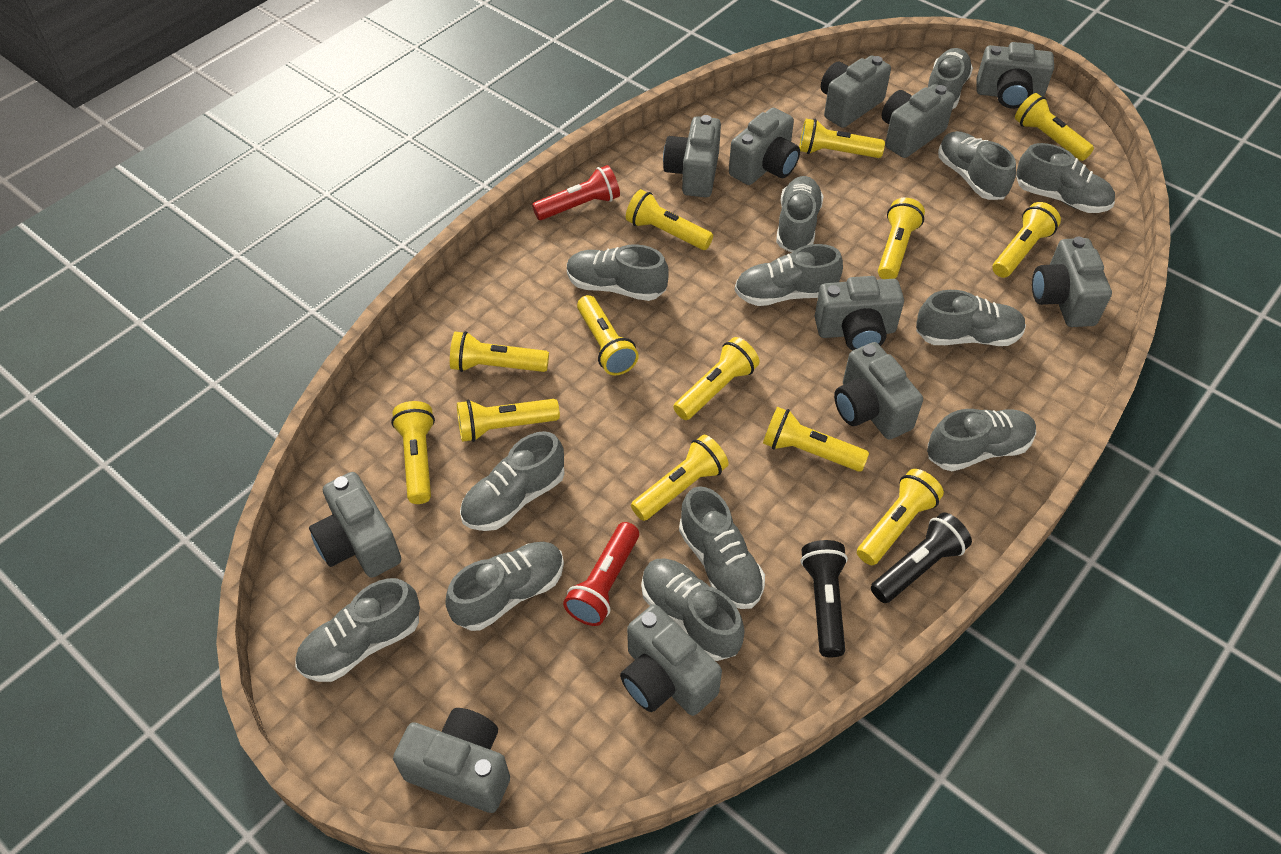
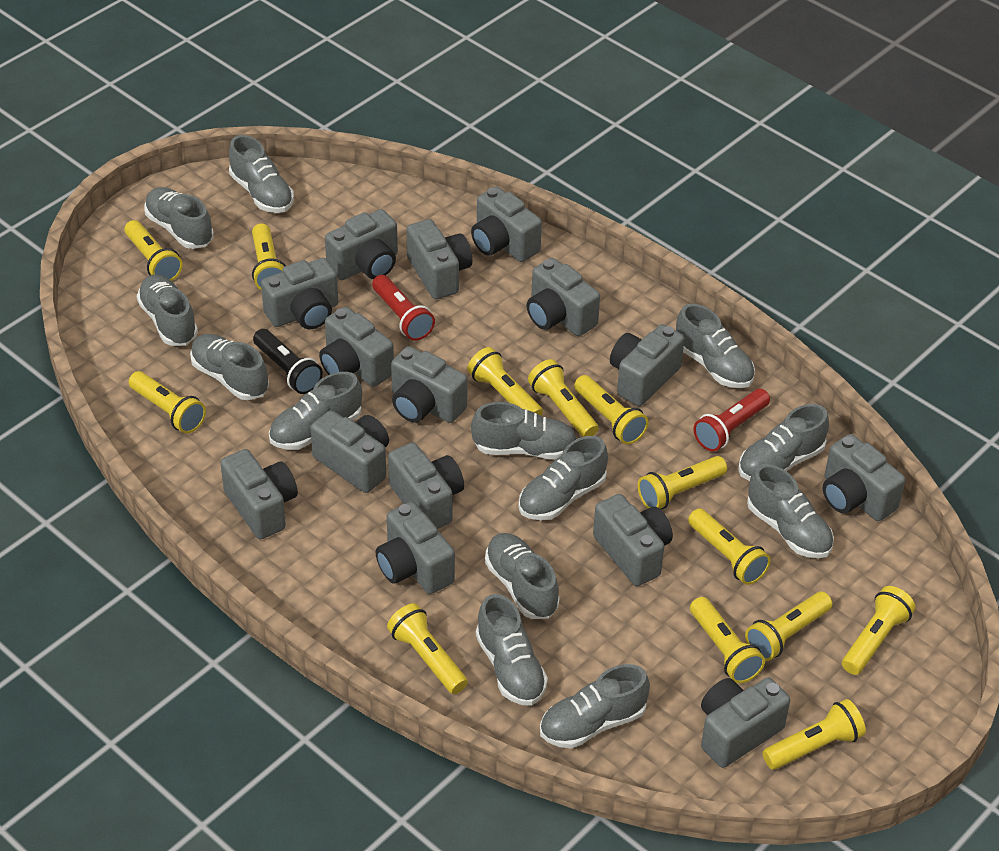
black flashlight: 2 -> 1
grey camera: 11 -> 15

